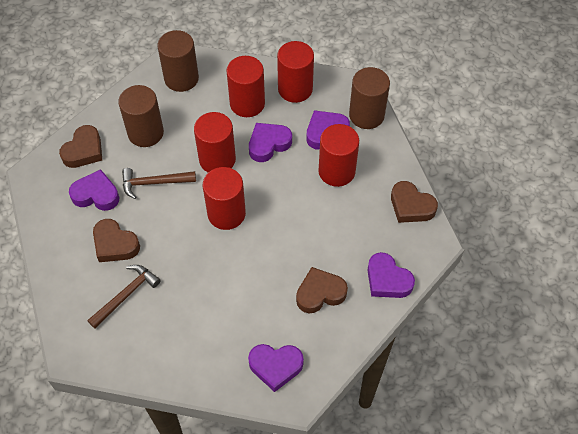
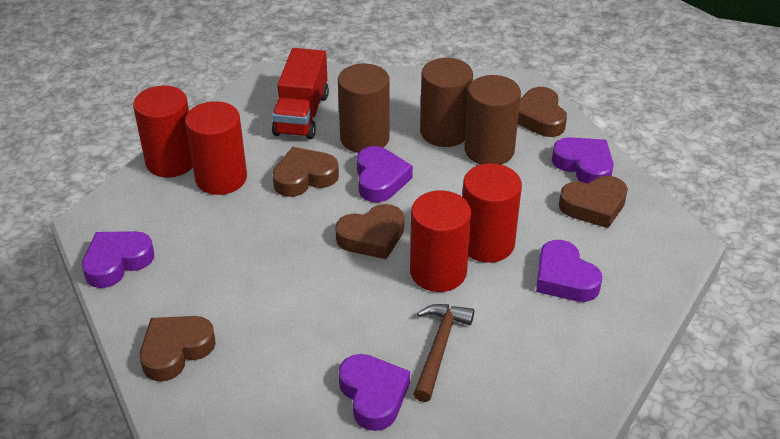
brown hammer: 2 -> 1
brown heart: 4 -> 5
red cylinder: 5 -> 4
red truck: 0 -> 1

